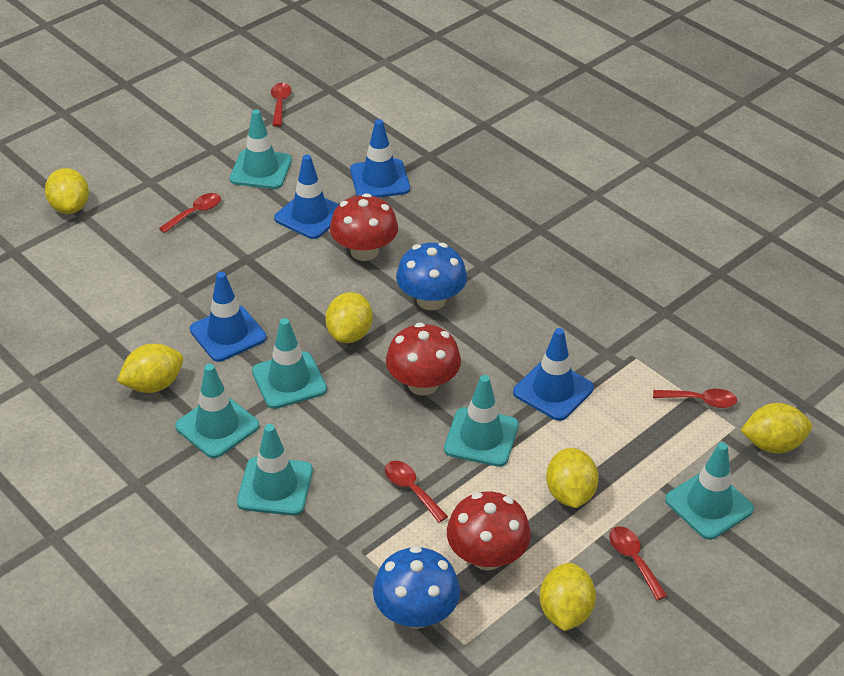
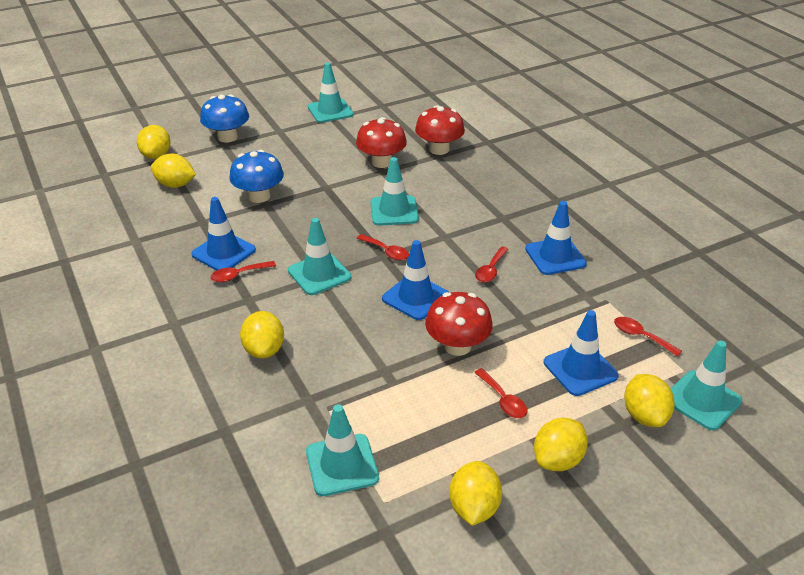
turquoise traffic cone: 6 -> 5

